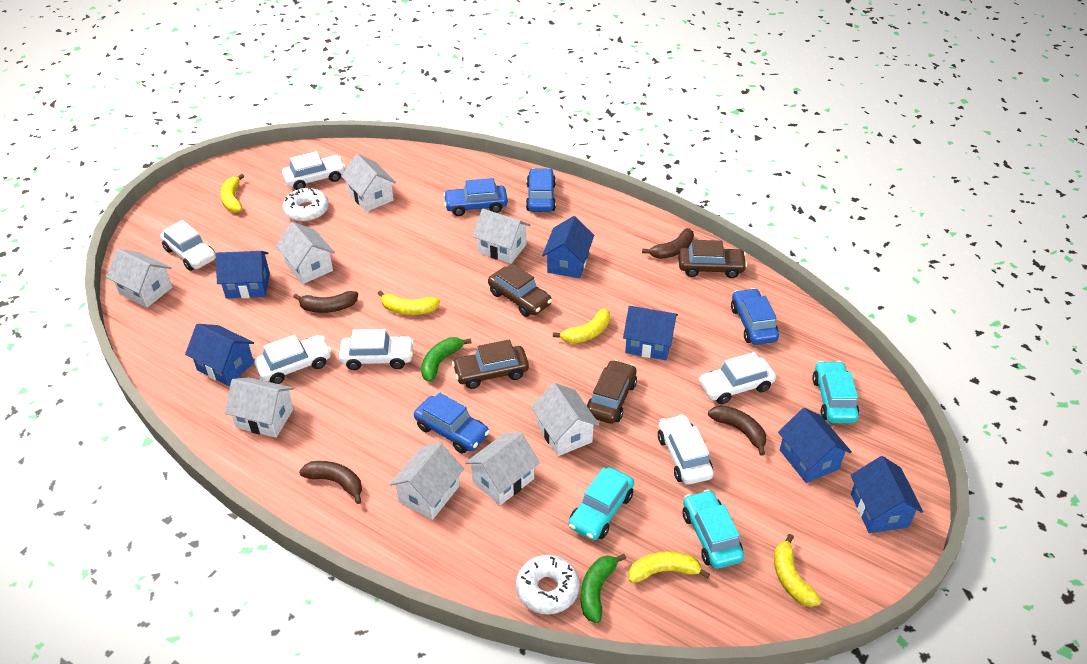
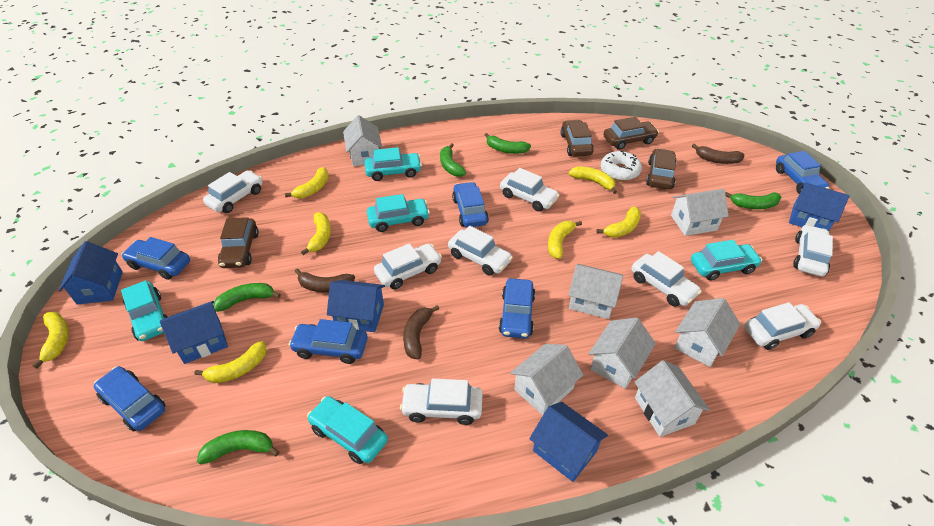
blue car: 4 -> 6
blue house: 6 -> 5
brown banana: 4 -> 3
green banana: 2 -> 5
turquoise car: 3 -> 5
white car: 6 -> 8
white donut: 2 -> 1
white house: 8 -> 7
yellow banana: 5 -> 7

